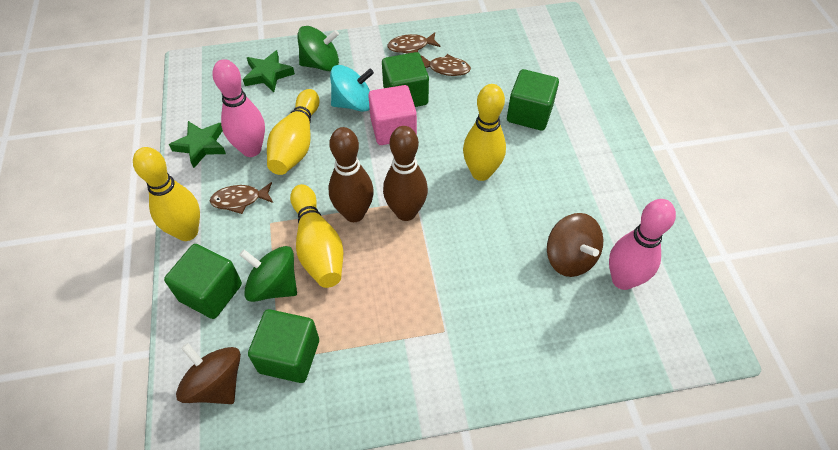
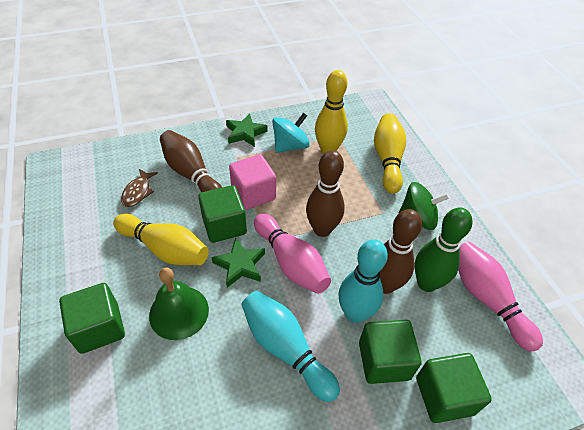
brown bowling pin: 2 -> 3
brown fish: 3 -> 1
brown spinning top: 2 -> 0
green bell: 0 -> 1
green bowling pin: 0 -> 1
green spinning top: 2 -> 1
turquoise bowling pin: 0 -> 2
yellow bowling pin: 4 -> 3

